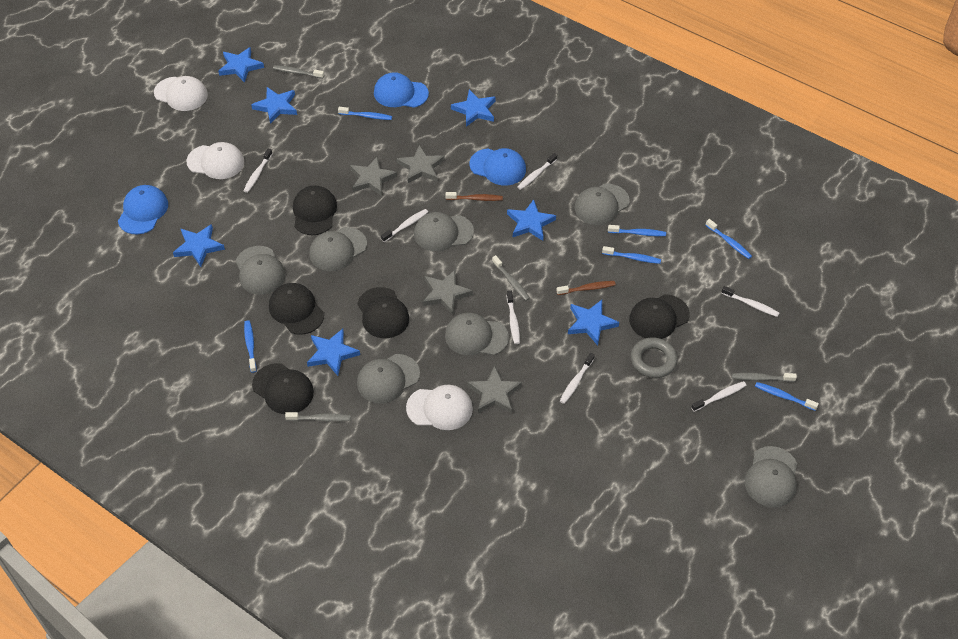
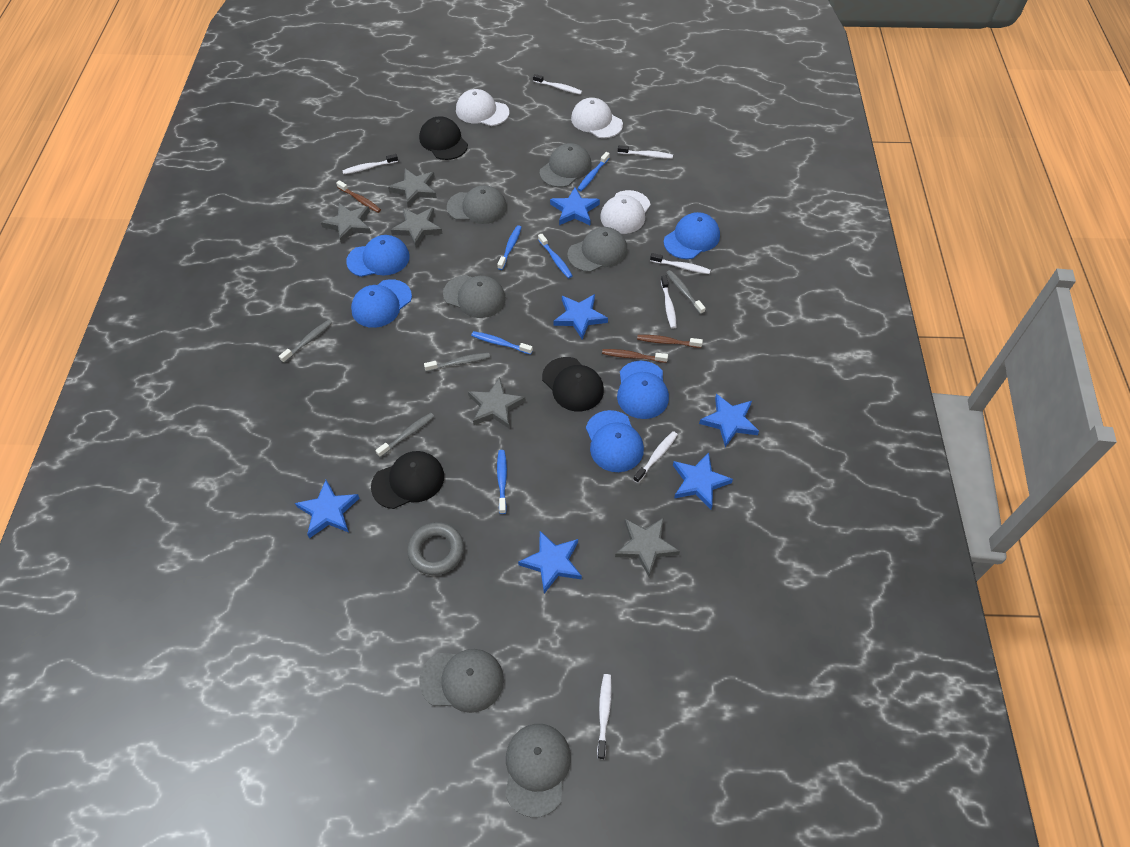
black cap: 5 -> 3
blue cap: 3 -> 5
blue star: 7 -> 6
blue toothbrush: 6 -> 5
brown toothbrush: 2 -> 3
grey cap: 7 -> 6
grey star: 4 -> 5

